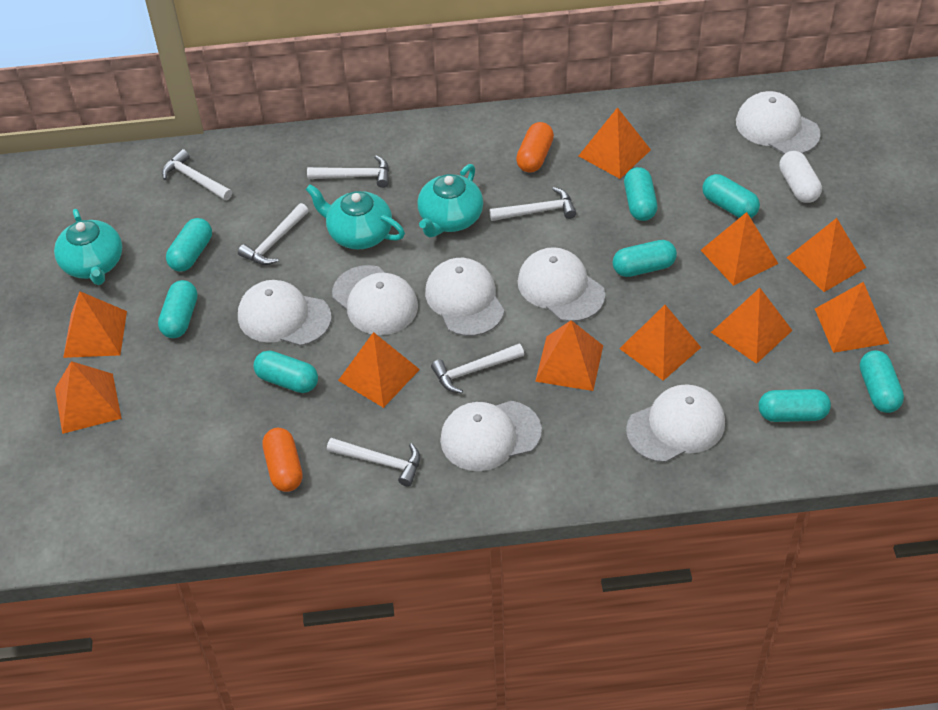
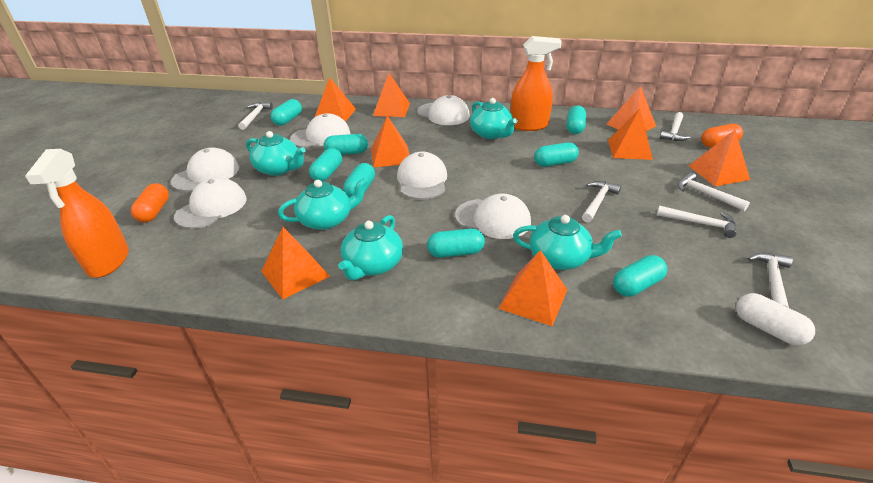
orange pyramid: 10 -> 8
orange spray bottle: 0 -> 2
turquoise teapot: 3 -> 5
white cap: 7 -> 6

